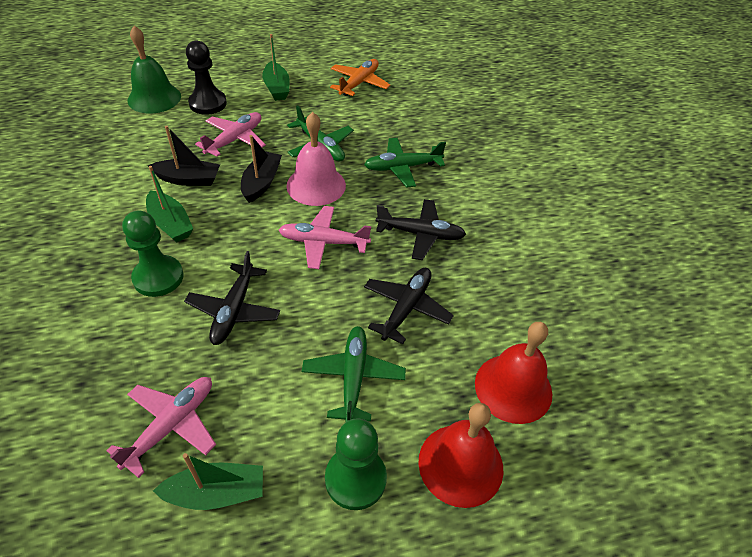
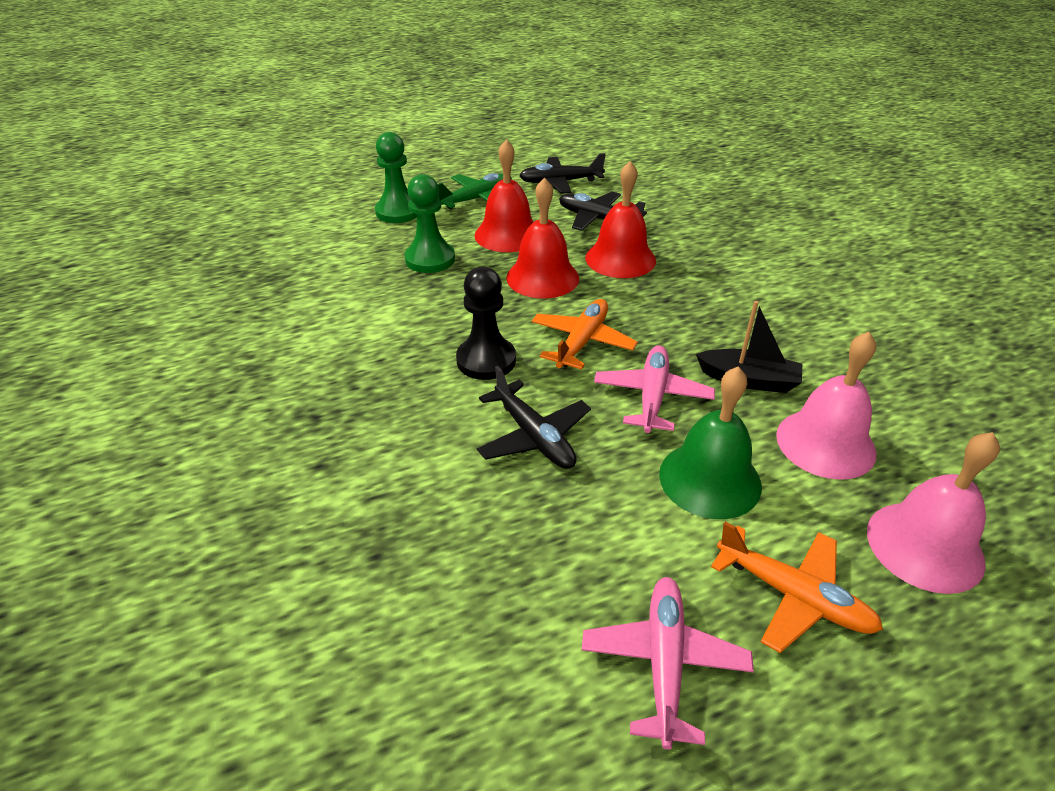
black boat: 2 -> 1
green boat: 3 -> 0
green plane: 3 -> 1
orange plane: 1 -> 2
pink bell: 1 -> 2
pink plane: 3 -> 2
red bell: 2 -> 3

